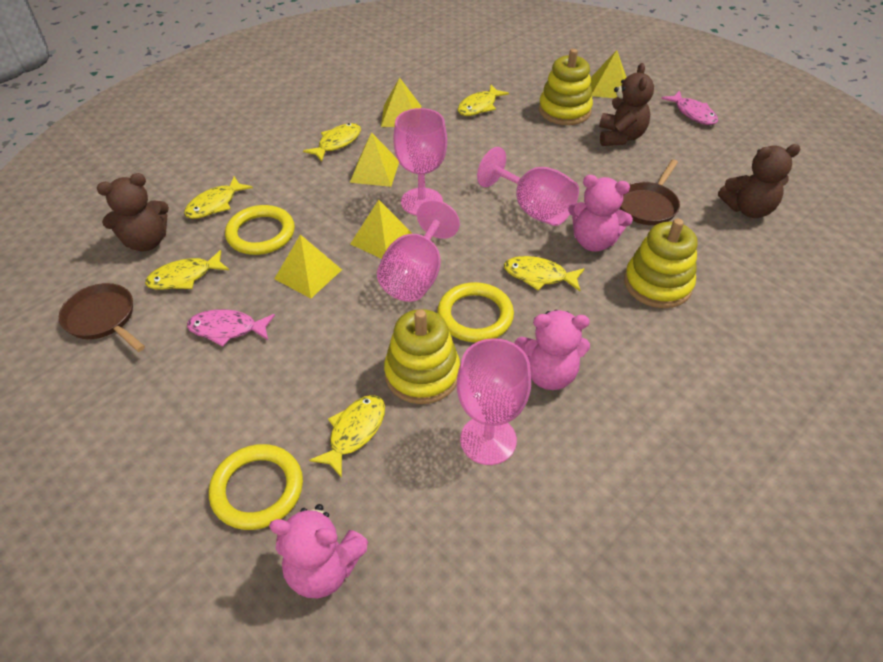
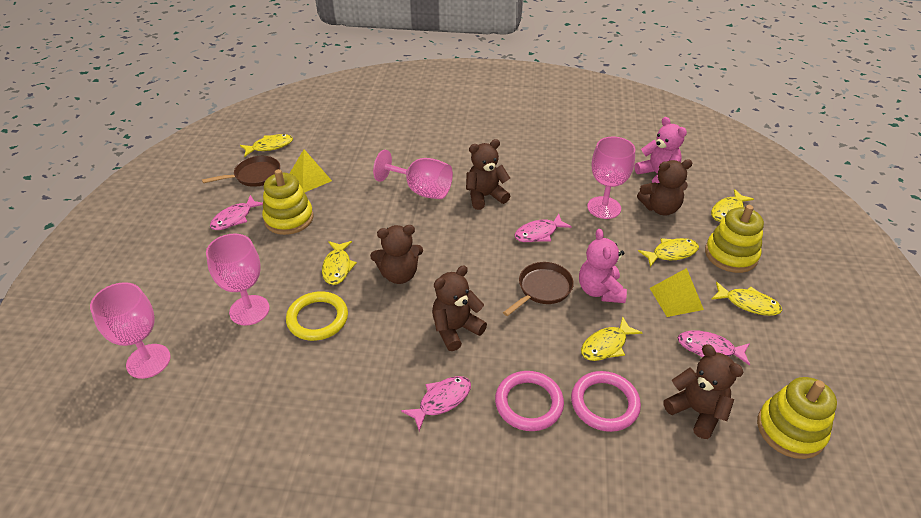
brown teddy bear: 3 -> 5
pink fish: 2 -> 4
pink ring: 0 -> 2
pink teddy bear: 3 -> 2
yellow pyramid: 5 -> 2
yellow ring: 3 -> 1

